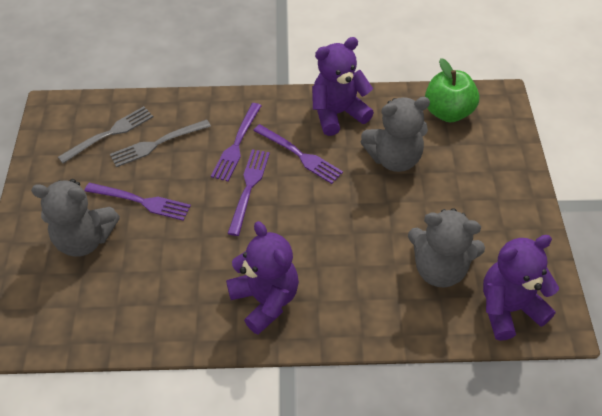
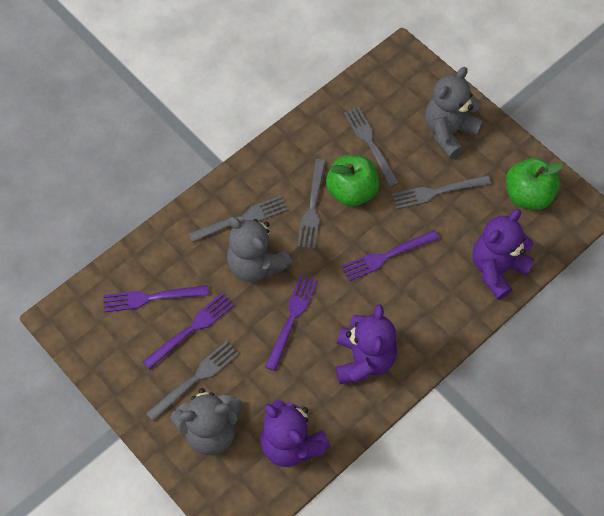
green apple: 1 -> 2
grey fork: 2 -> 5

